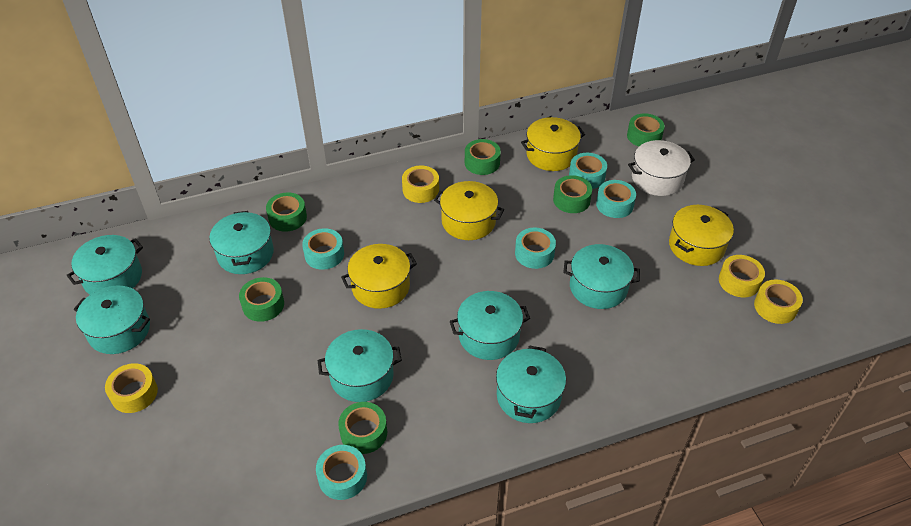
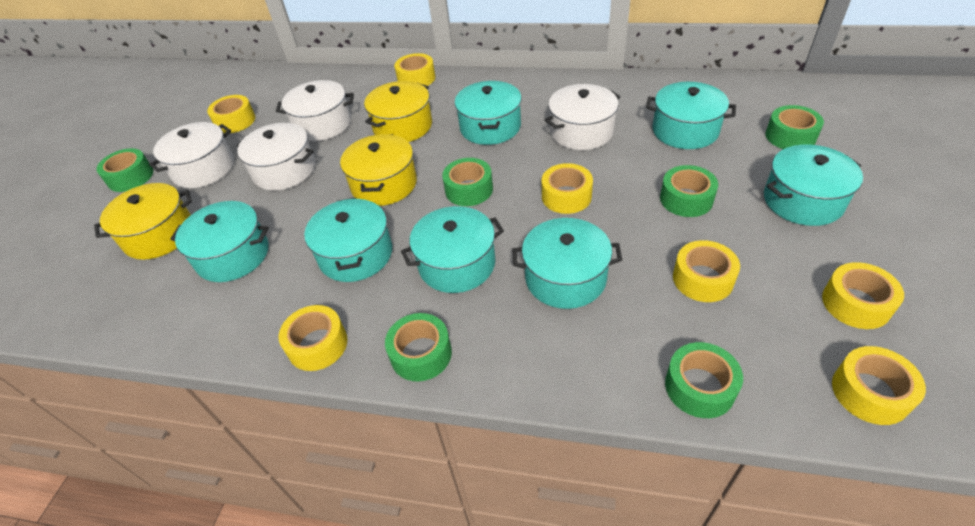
turquoise tape: 5 -> 0
white pot: 1 -> 4
yellow pot: 4 -> 3
yellow tape: 4 -> 7

